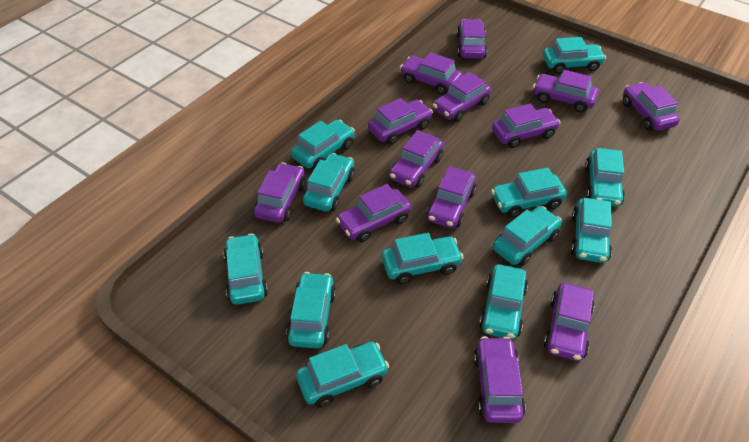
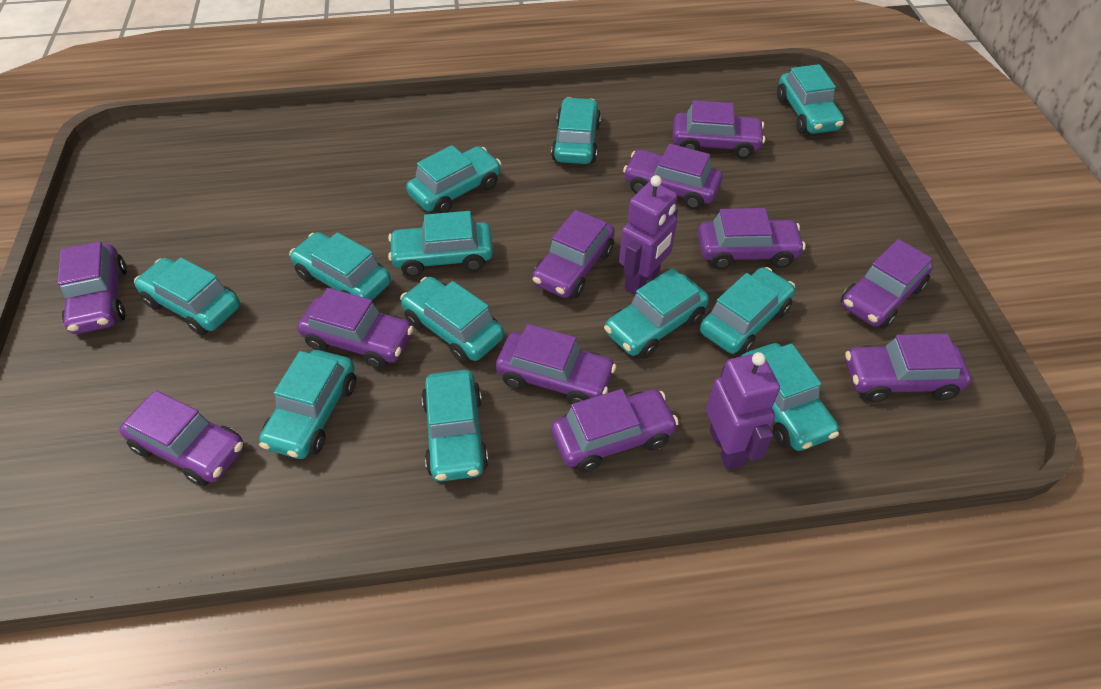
purple car: 13 -> 11
purple robot: 0 -> 2

